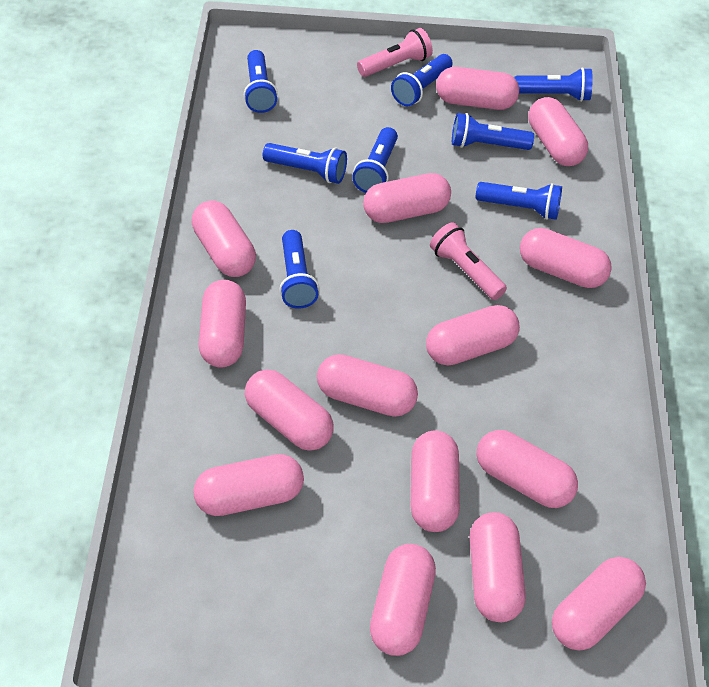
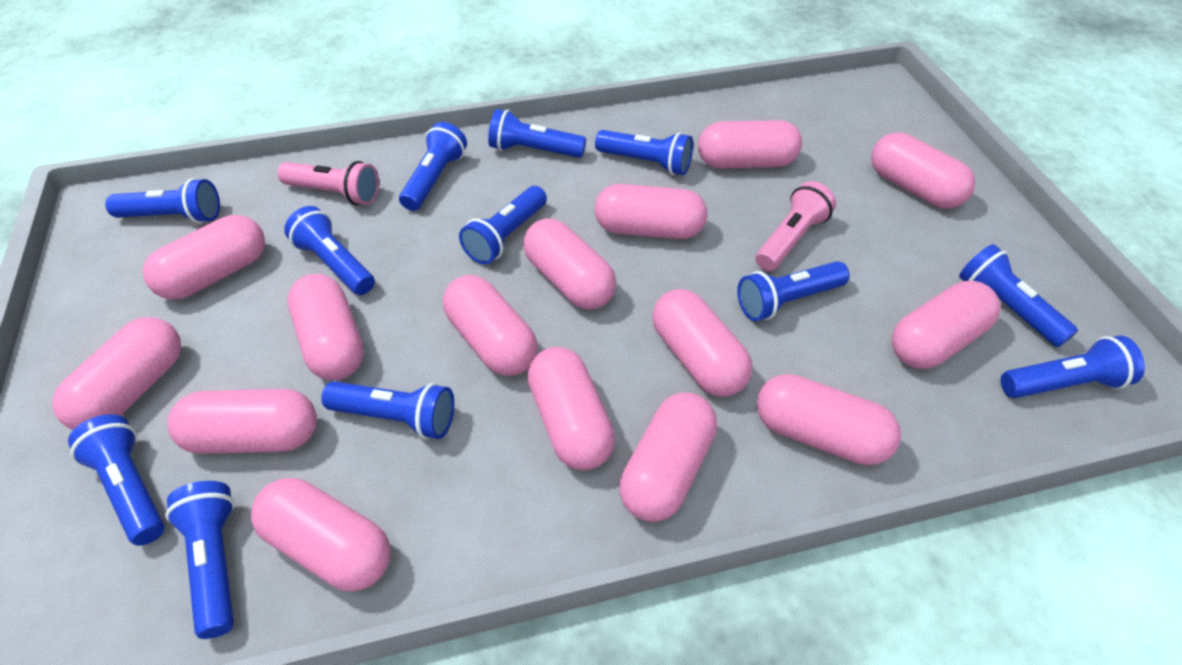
blue flashlight: 8 -> 12

